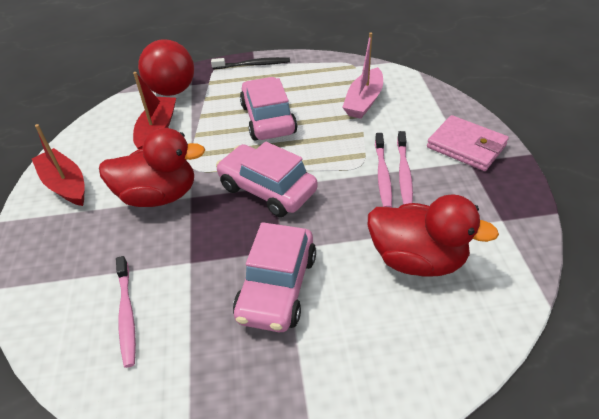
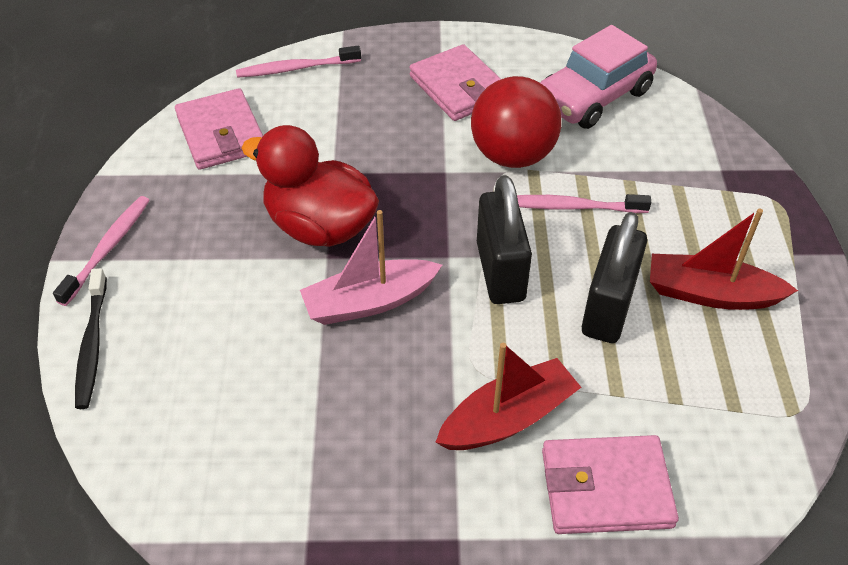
black padlock: 0 -> 2
pink car: 3 -> 1
pink wallet: 1 -> 3
red duck: 2 -> 1

